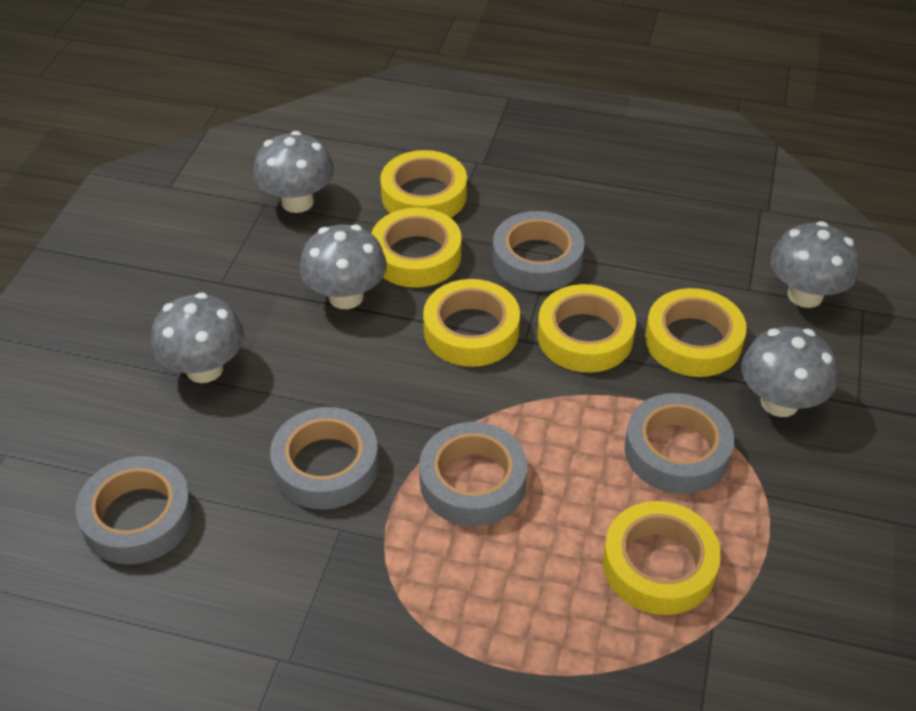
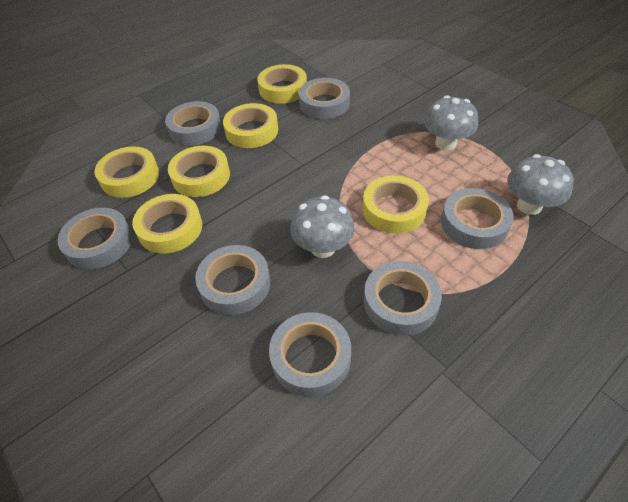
grey mushroom: 5 -> 3
grey tape: 5 -> 7

